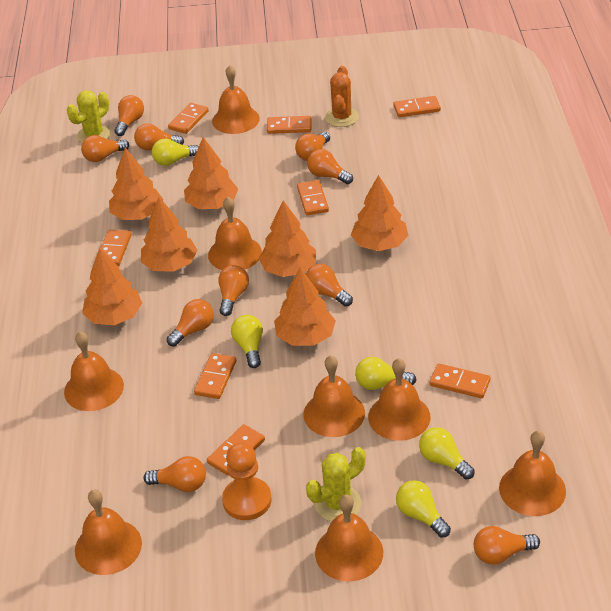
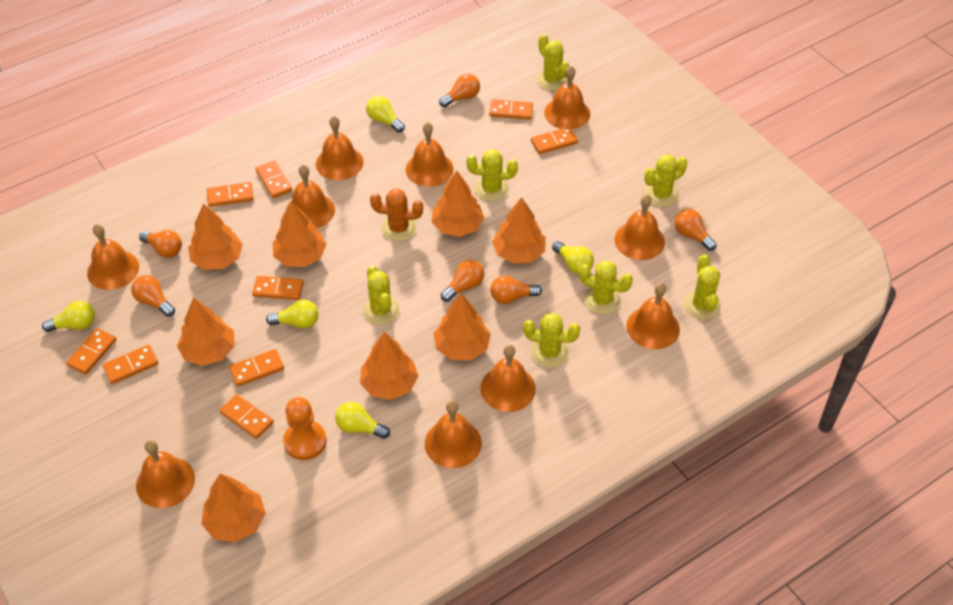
orange bell: 8 -> 10
orange domino: 8 -> 9
orange light bulb: 10 -> 6
orange tree: 7 -> 8
yellow cactus: 2 -> 7

